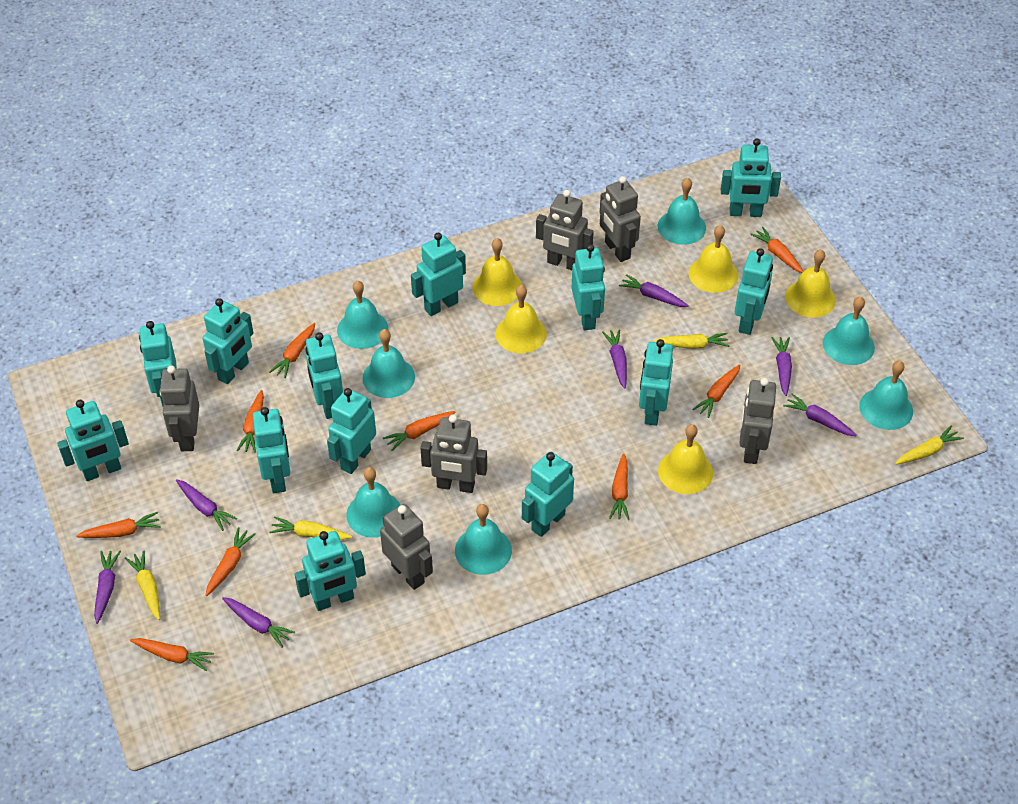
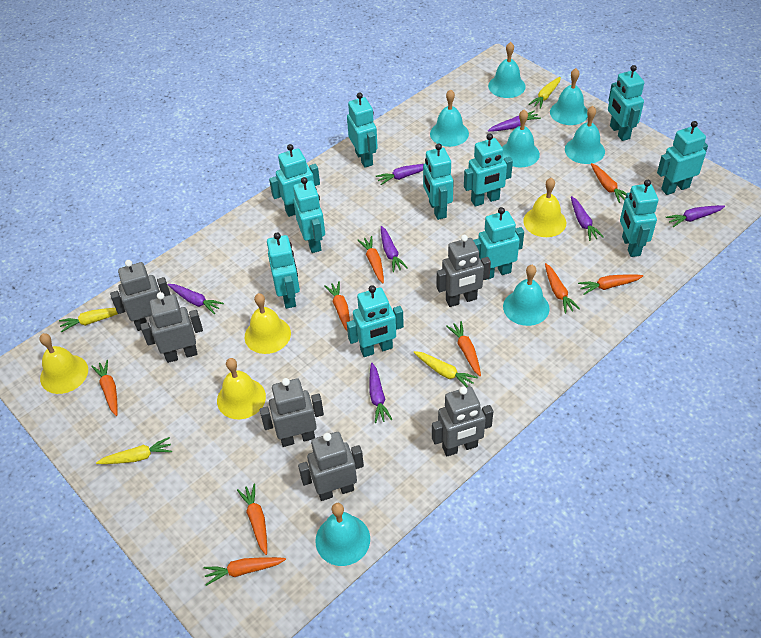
turquoise robot: 13 -> 11
yellow bell: 5 -> 4

